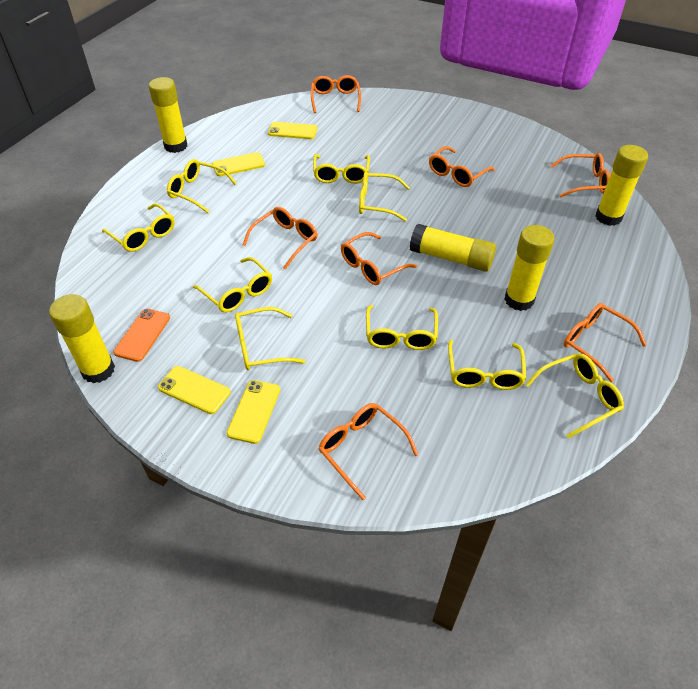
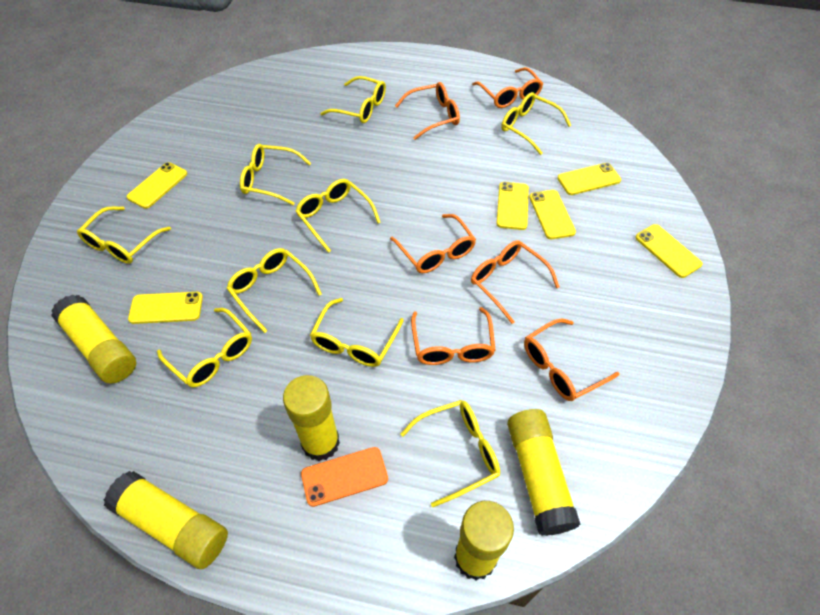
orange glasses: 7 -> 6
yellow phone: 4 -> 6

